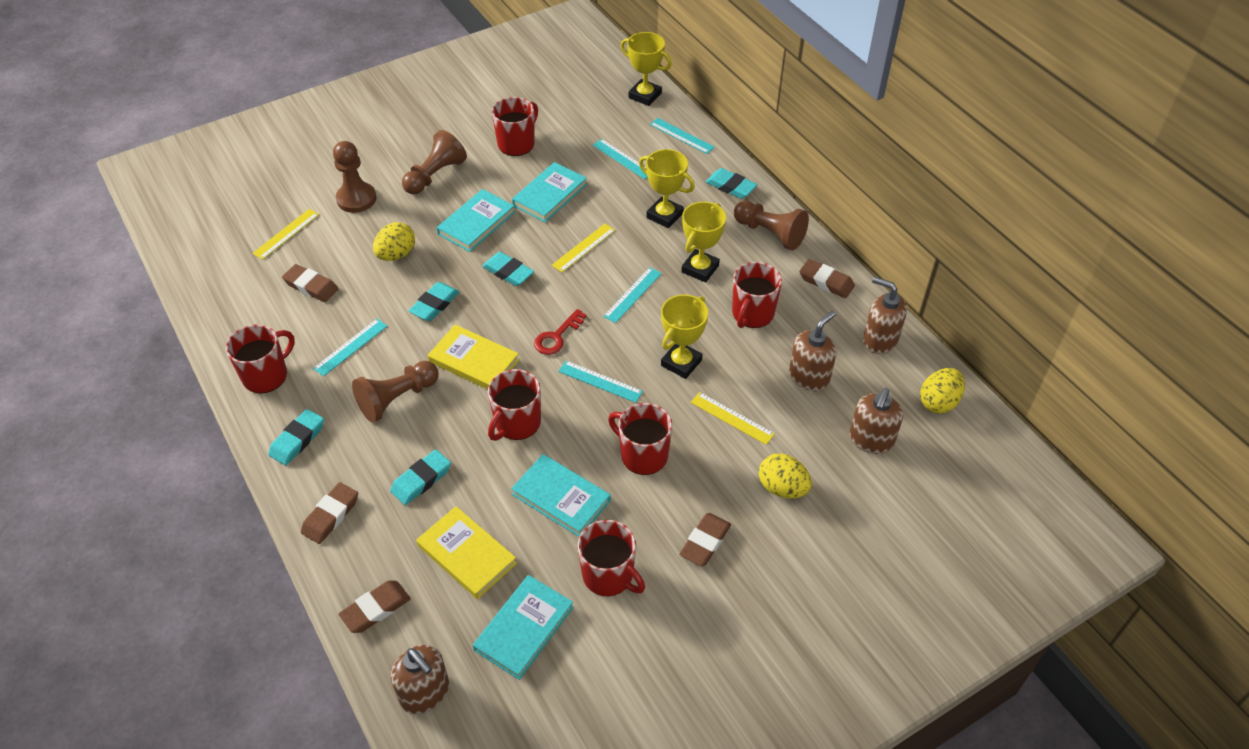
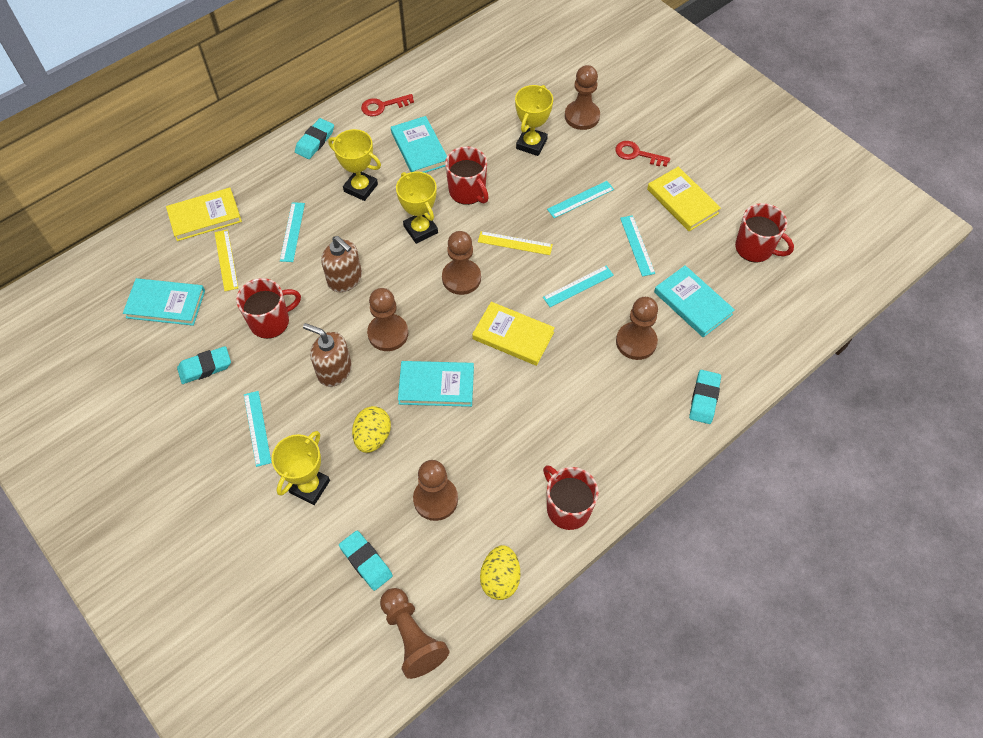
brown eraser: 5 -> 0
brown pawn: 4 -> 6
brown soap dispenser: 4 -> 2
red key: 1 -> 2
red mug: 6 -> 4
turquoise eraser: 5 -> 4
yellow book: 2 -> 3
yellow egg: 3 -> 2
yellow ruler: 3 -> 2

